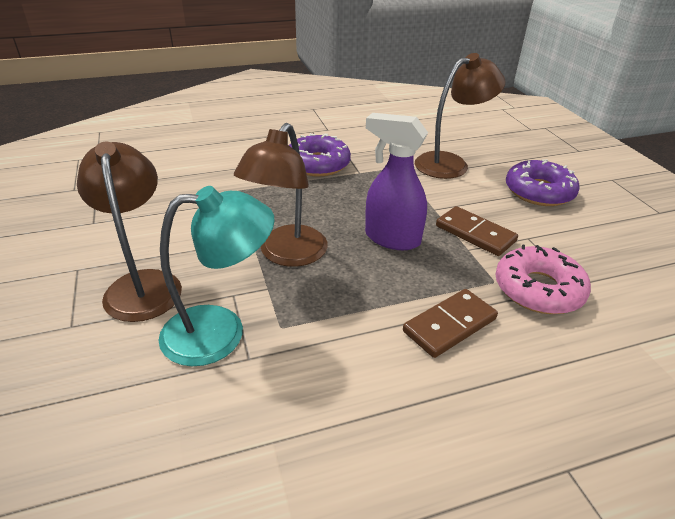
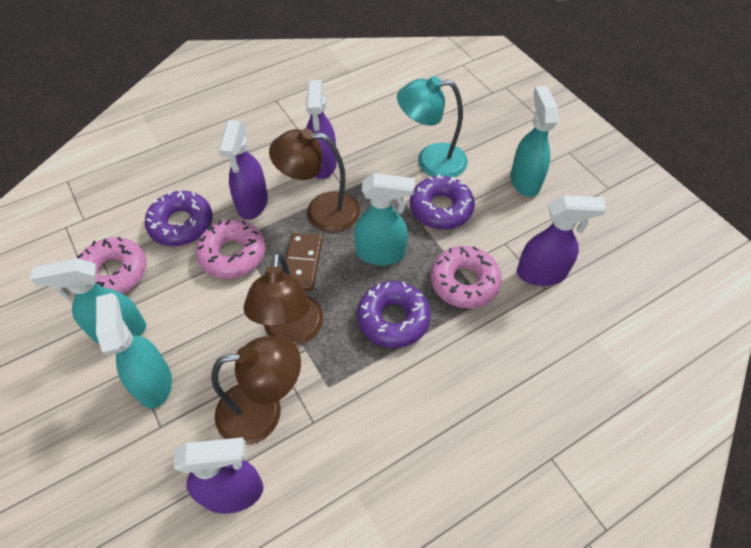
brown domino: 2 -> 1
pink donut: 1 -> 3
purple donut: 2 -> 3
purple spray bottle: 1 -> 4
turquoise spray bottle: 0 -> 4

